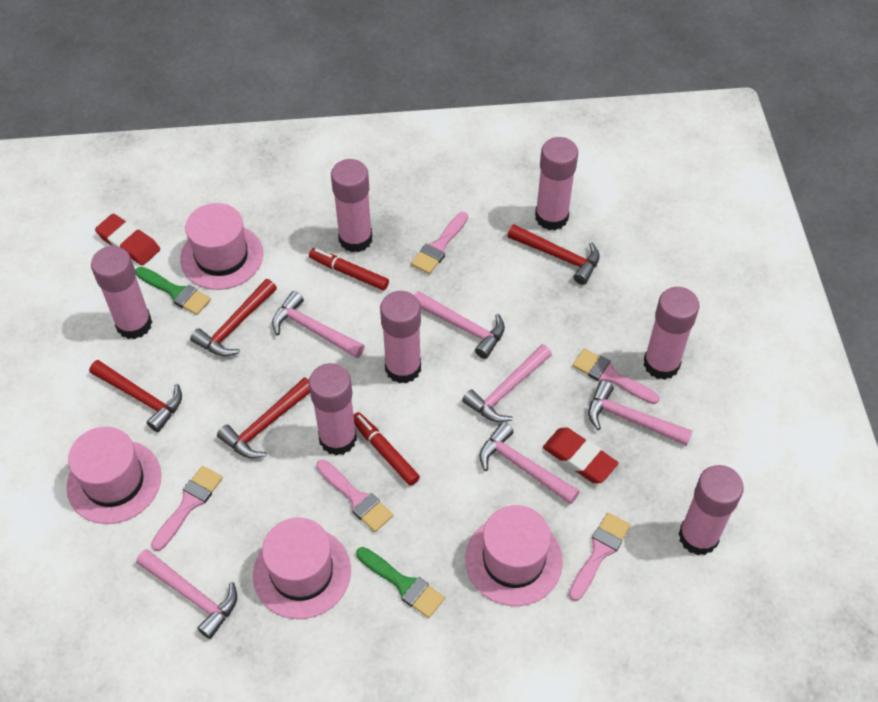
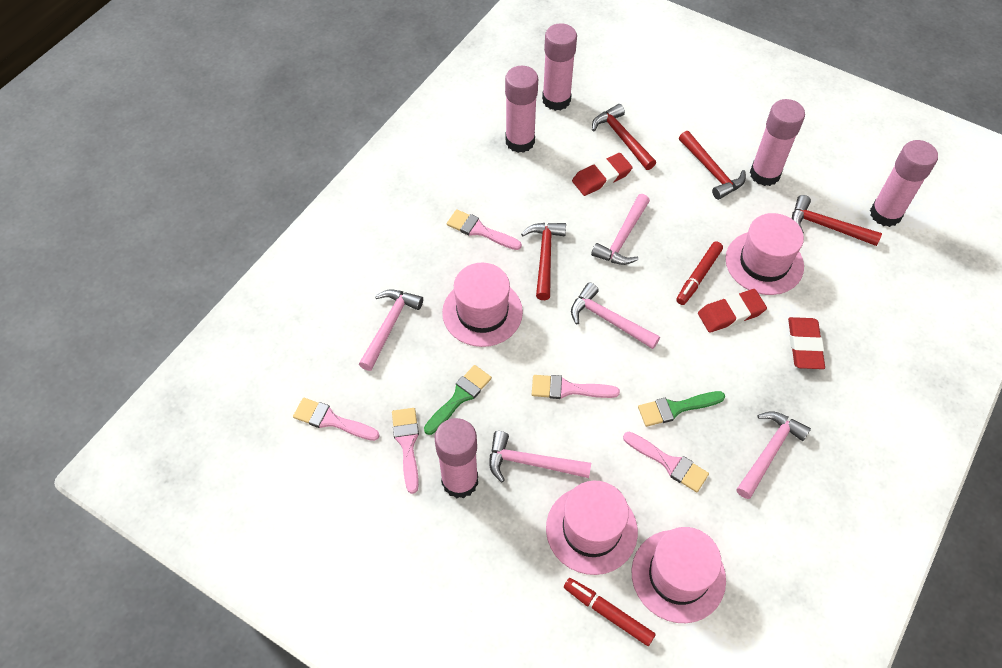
pink glue stick: 7 -> 5
pink hammer: 6 -> 5
red eraser: 2 -> 3

